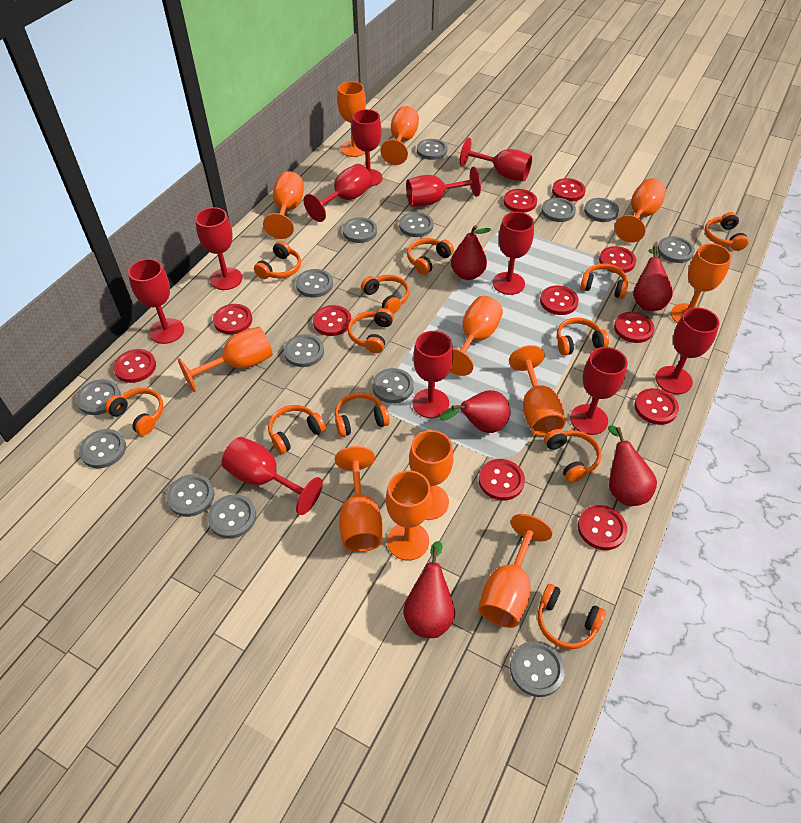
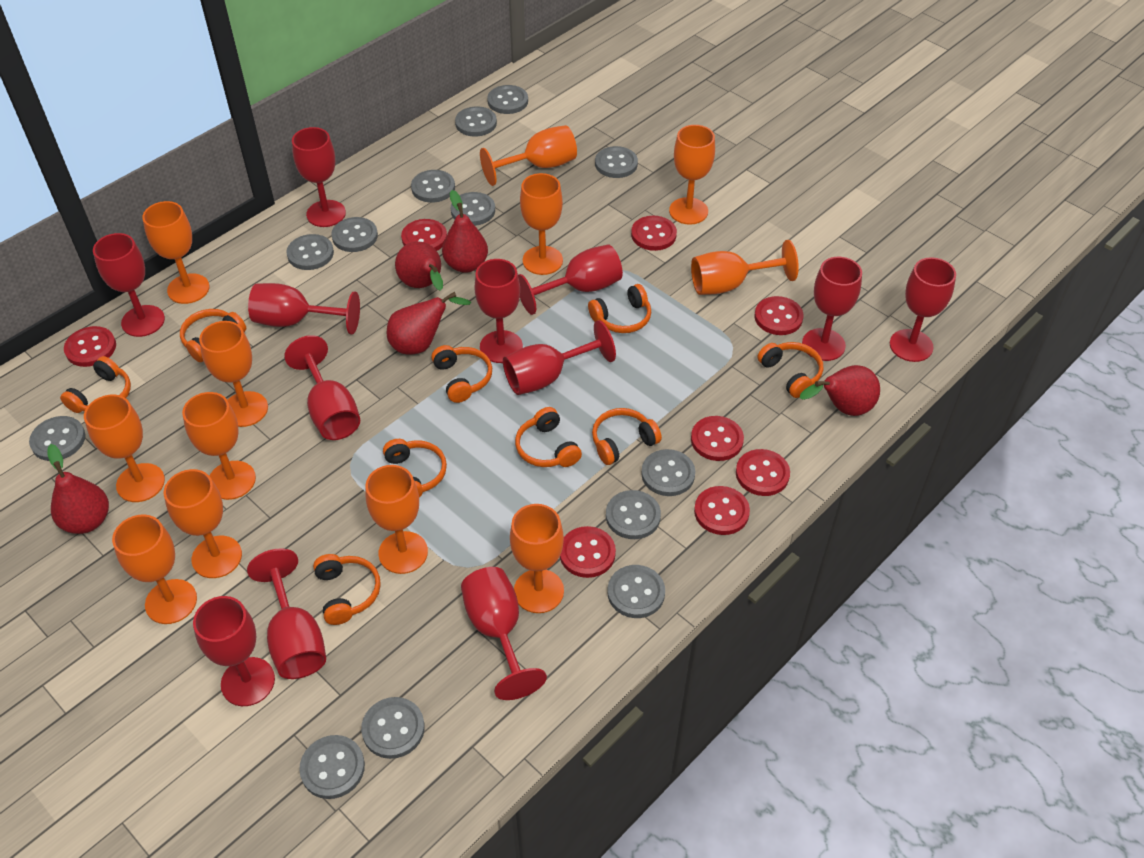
grey button: 14 -> 13
orange headphones: 12 -> 9
red button: 11 -> 8
red goblet: 11 -> 12

